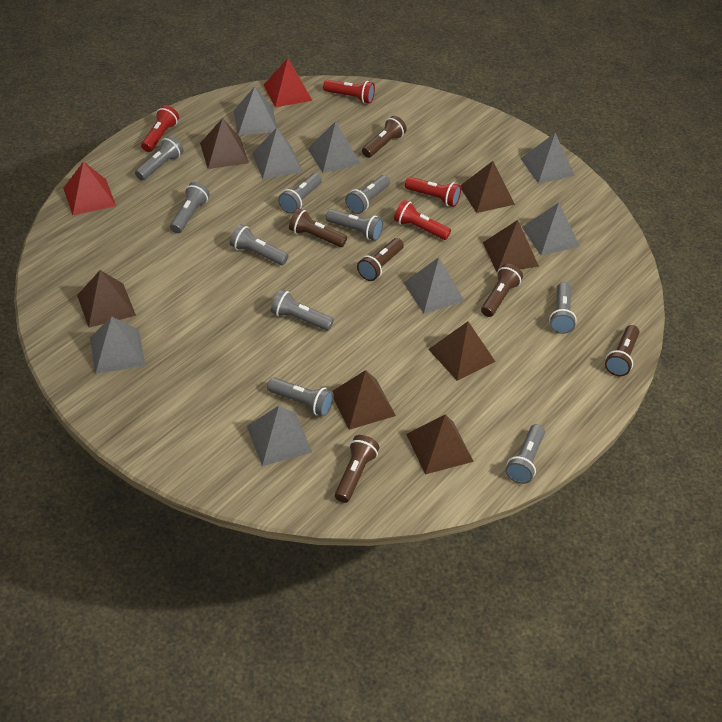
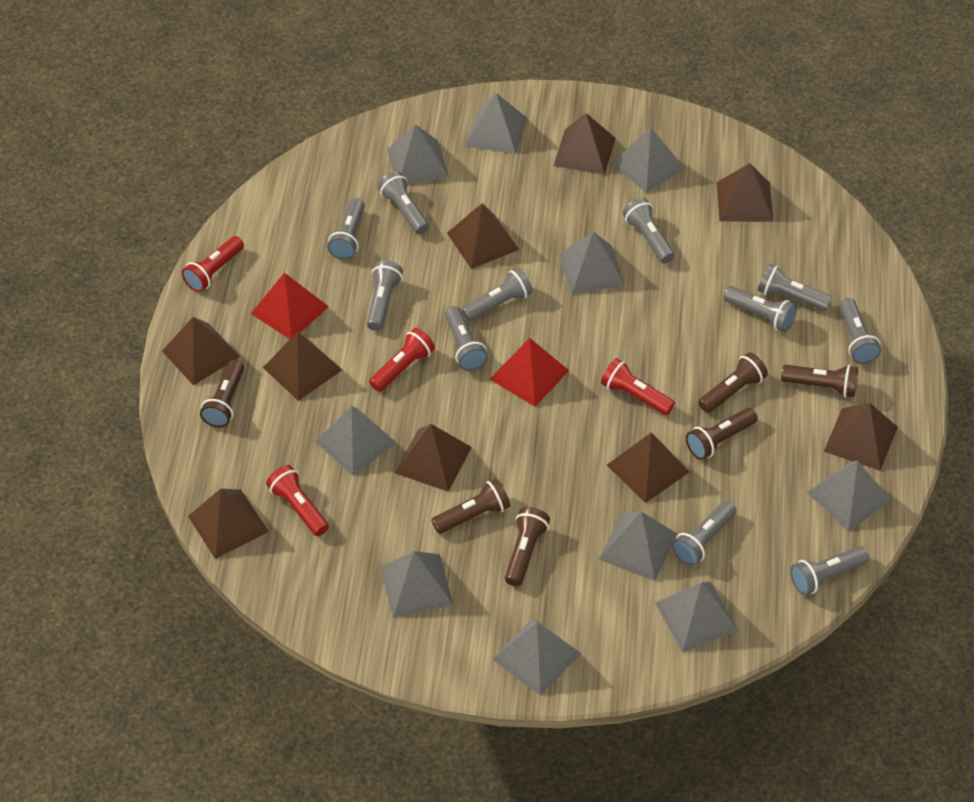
brown pyramid: 7 -> 9
grey flashlight: 10 -> 11
grey pyramid: 8 -> 10

